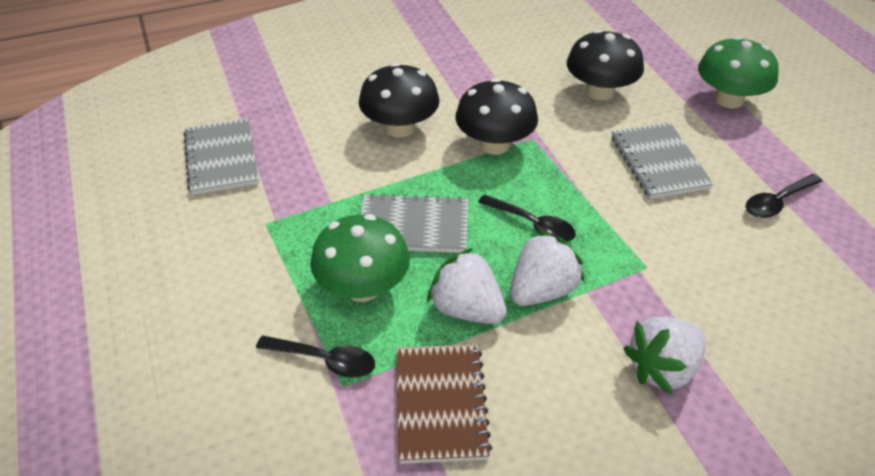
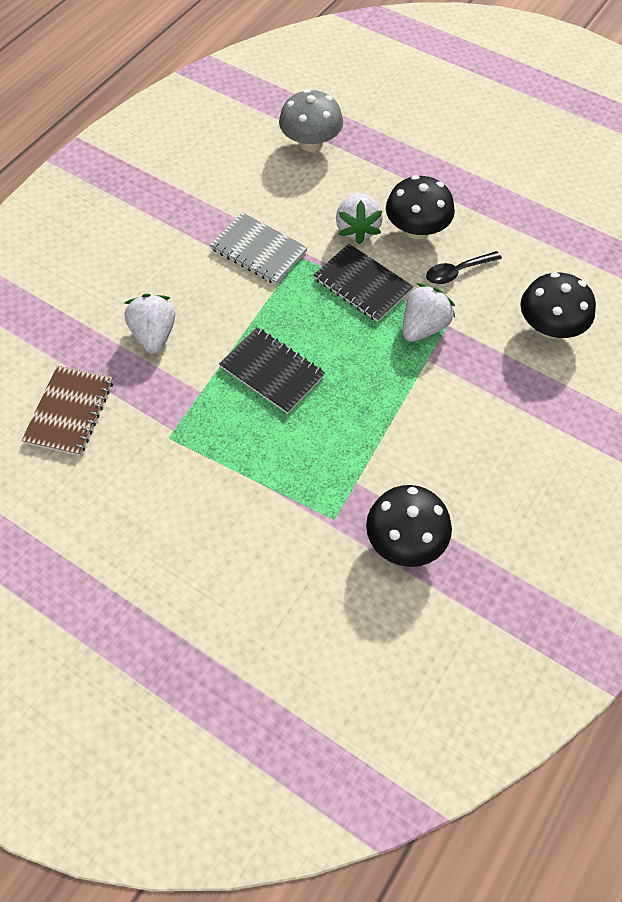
black notebook: 0 -> 2
black spoon: 3 -> 1
green mushroom: 2 -> 0
grey mushroom: 0 -> 1
grey notebook: 3 -> 1

